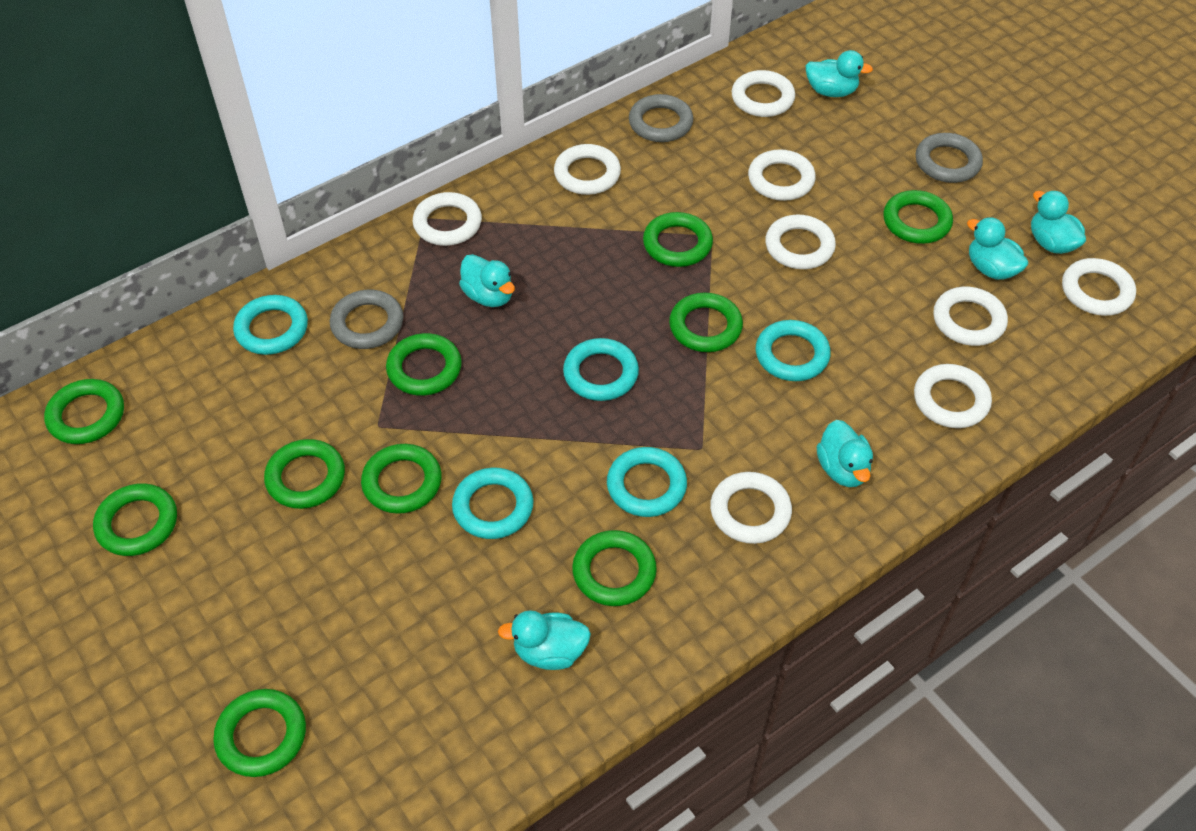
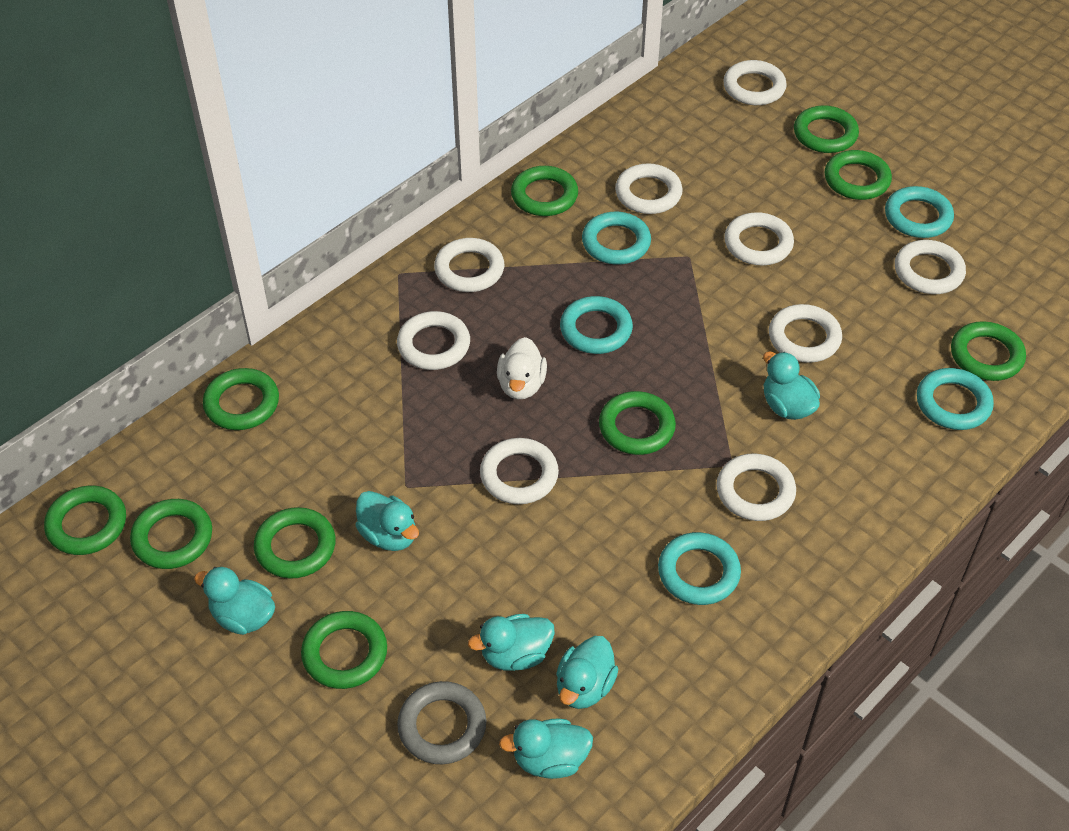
grey ring: 3 -> 1
white duck: 0 -> 1

